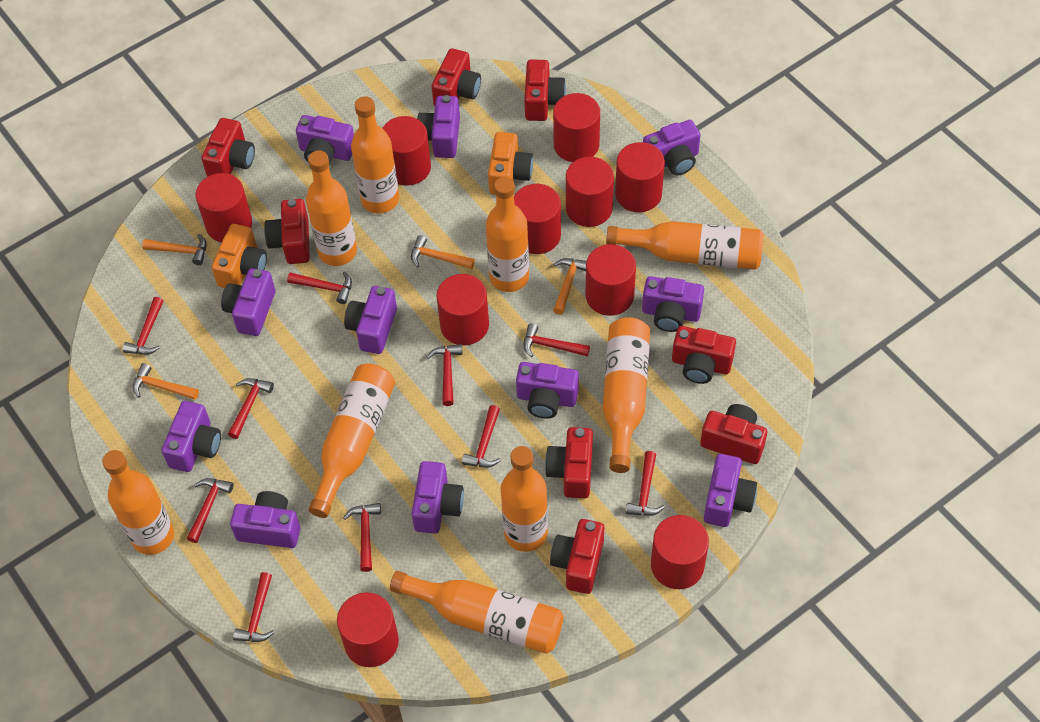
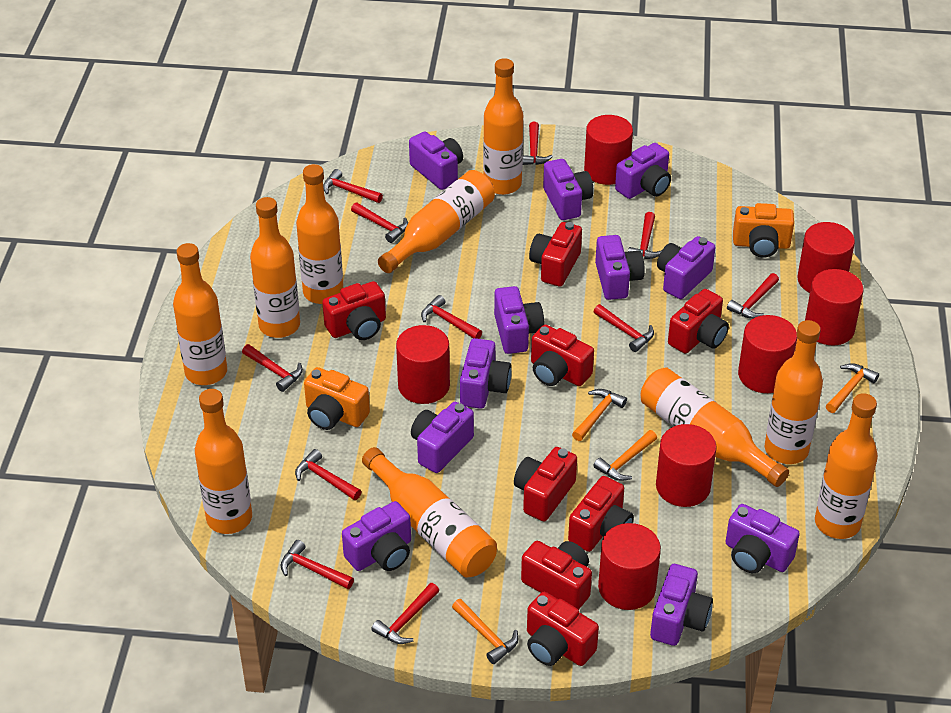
orange bottle: 9 -> 10
red cylinder: 10 -> 7
red hammer: 10 -> 11

